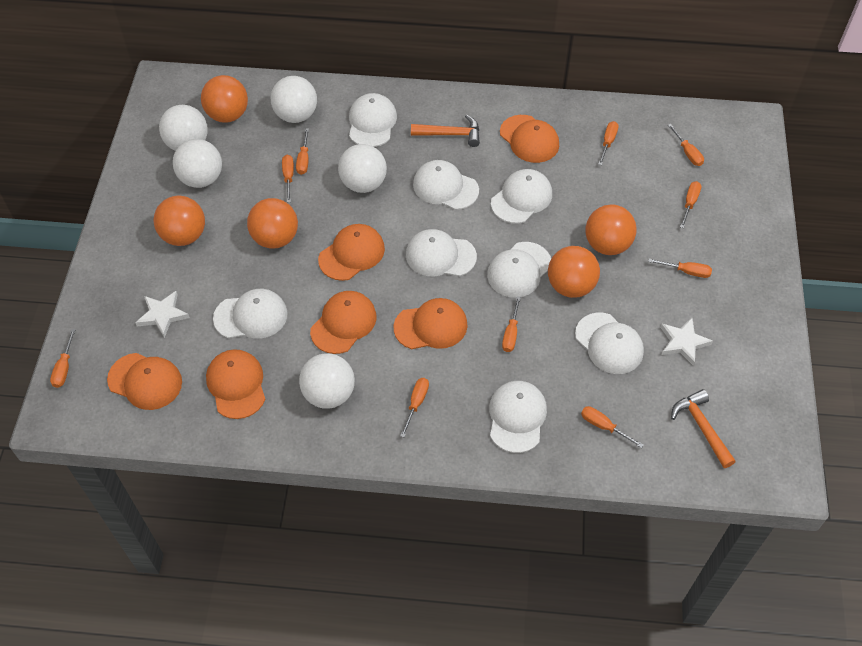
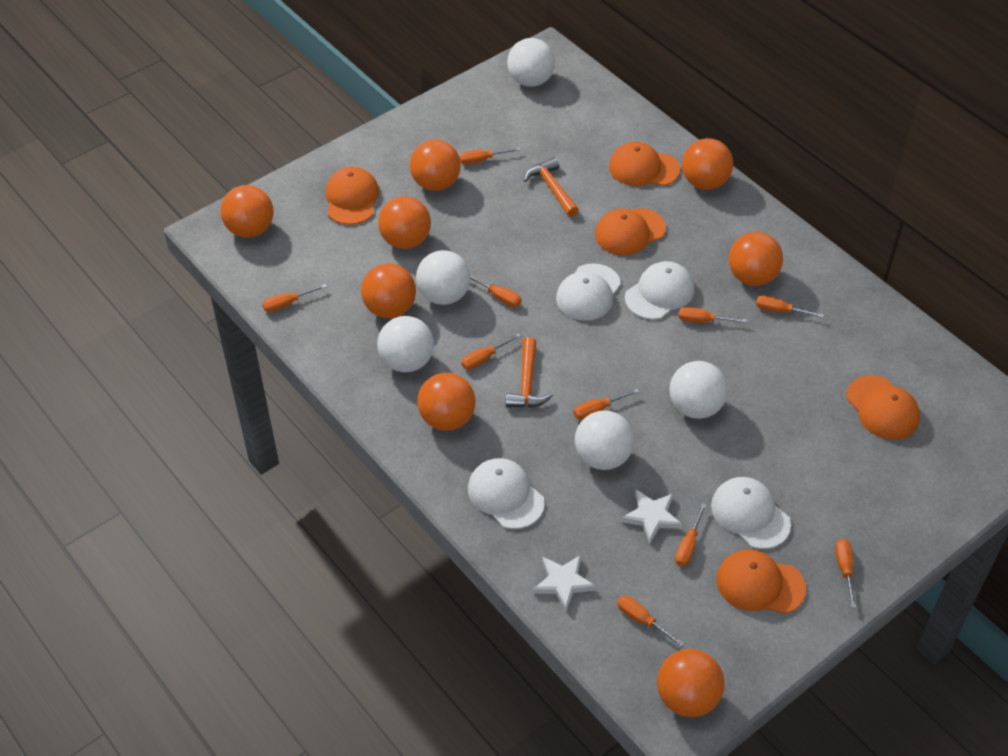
orange ball: 5 -> 8
orange cap: 6 -> 5
white cap: 8 -> 4

